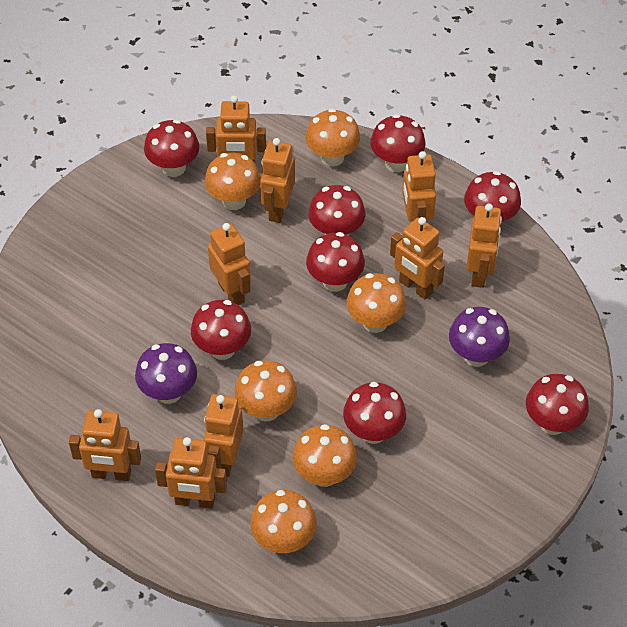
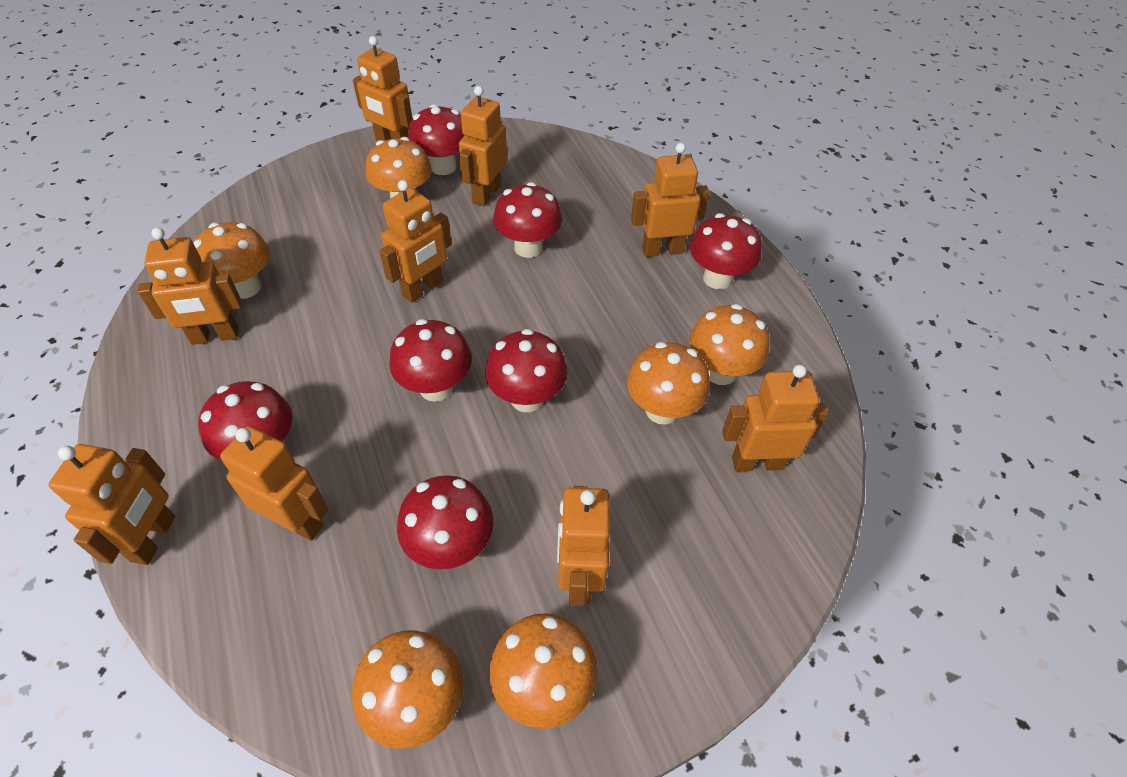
purple mushroom: 2 -> 0
red mushroom: 8 -> 7

